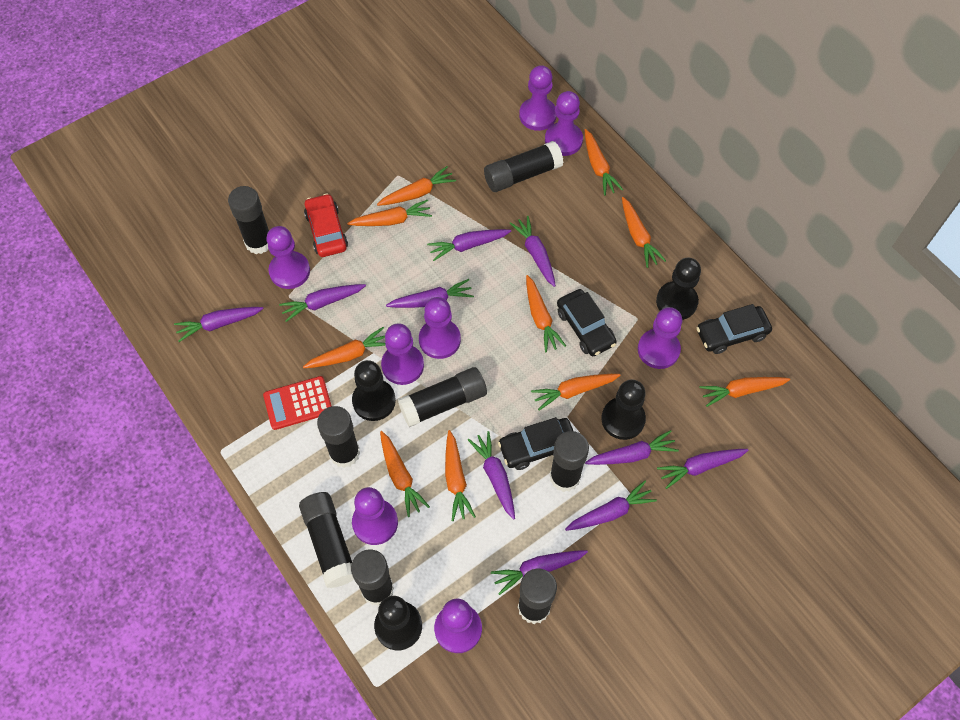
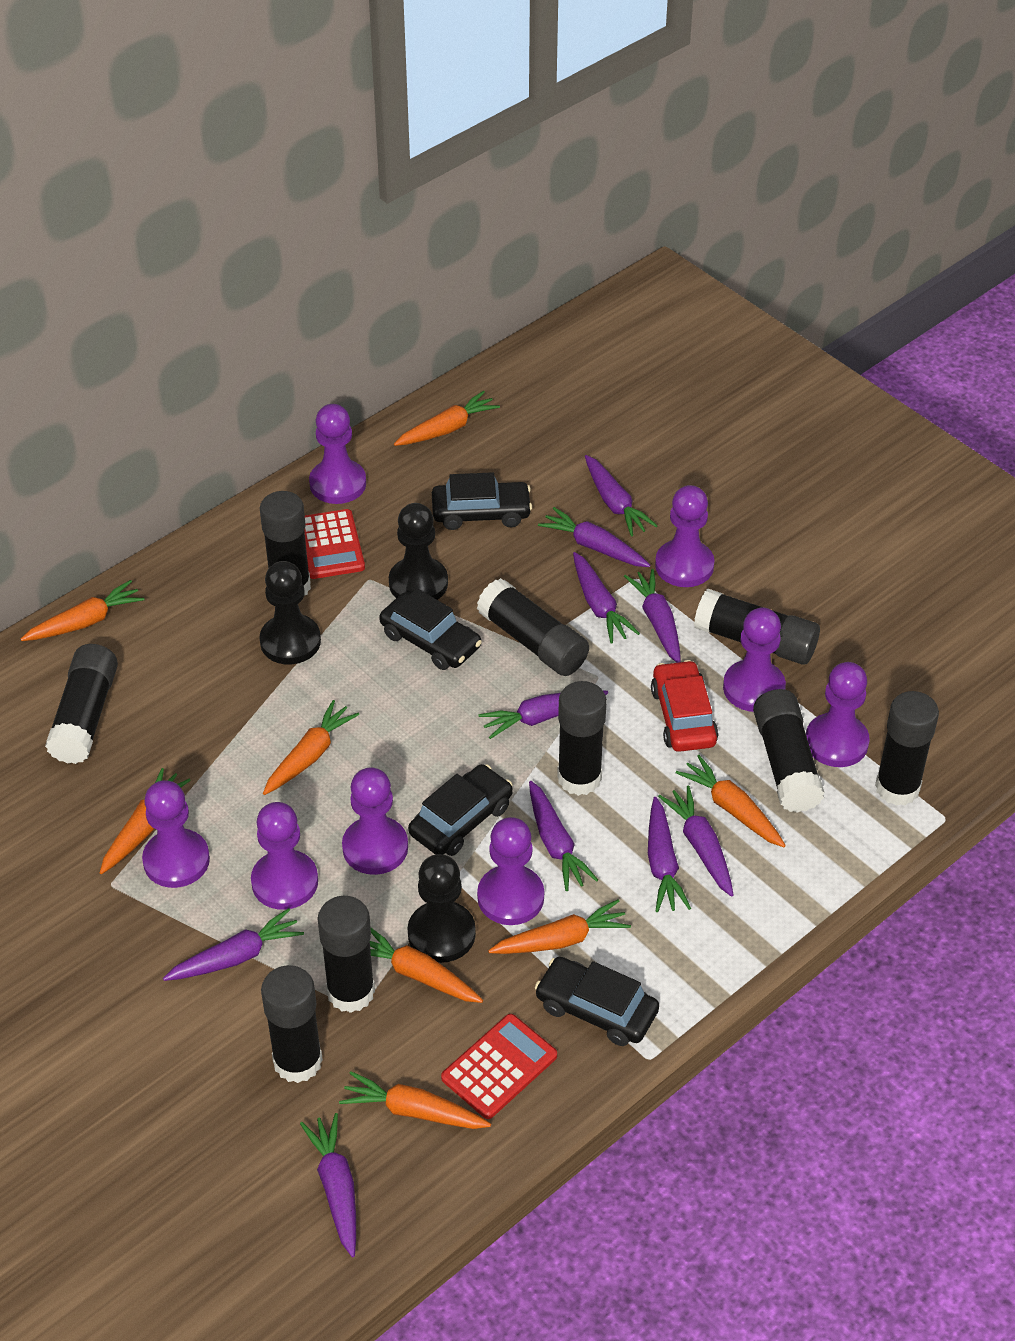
black car: 3 -> 4
black glue stick: 8 -> 9
black pawn: 4 -> 3
orange carrot: 10 -> 8
red calculator: 1 -> 2

